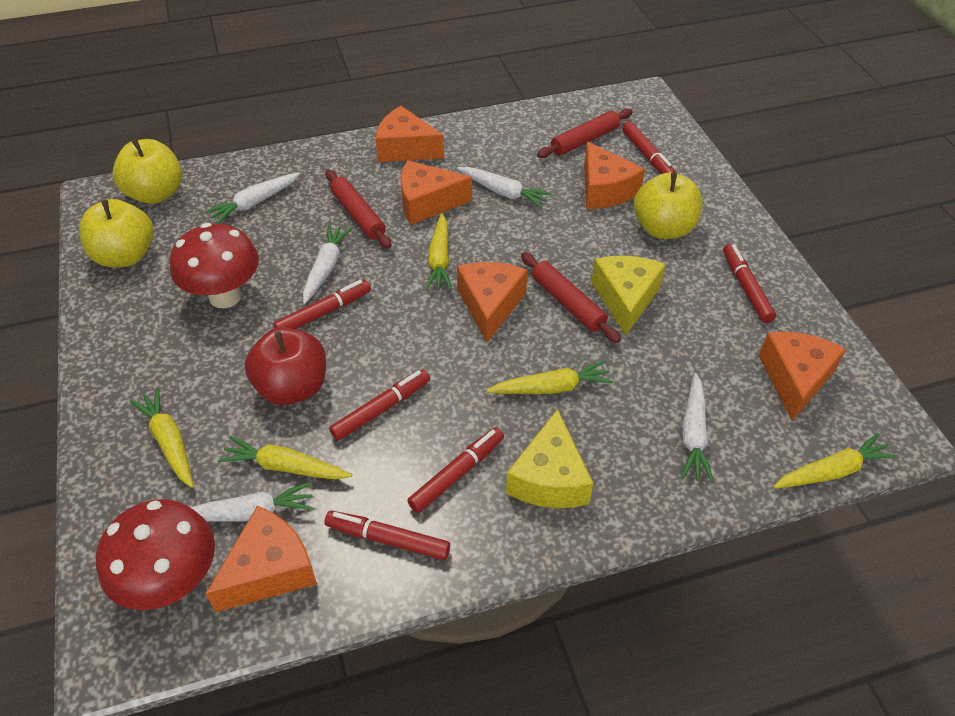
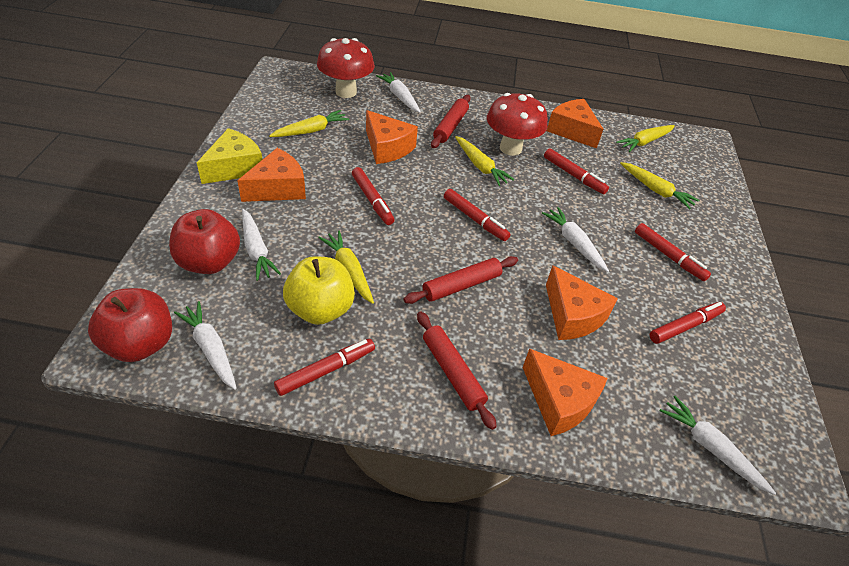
orange cheese: 6 -> 5
red apple: 1 -> 2
yellow apple: 3 -> 1
yellow cheese: 2 -> 1

